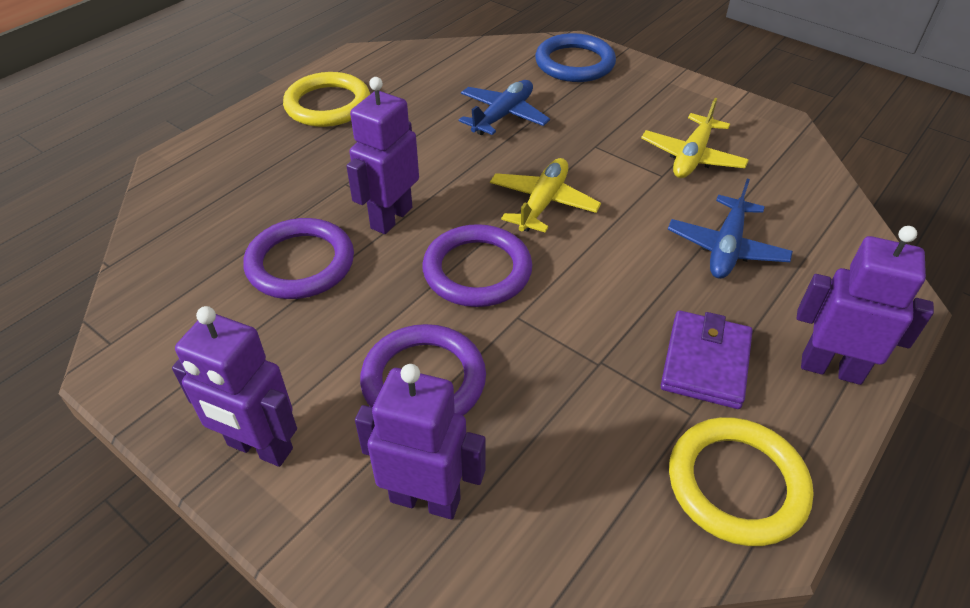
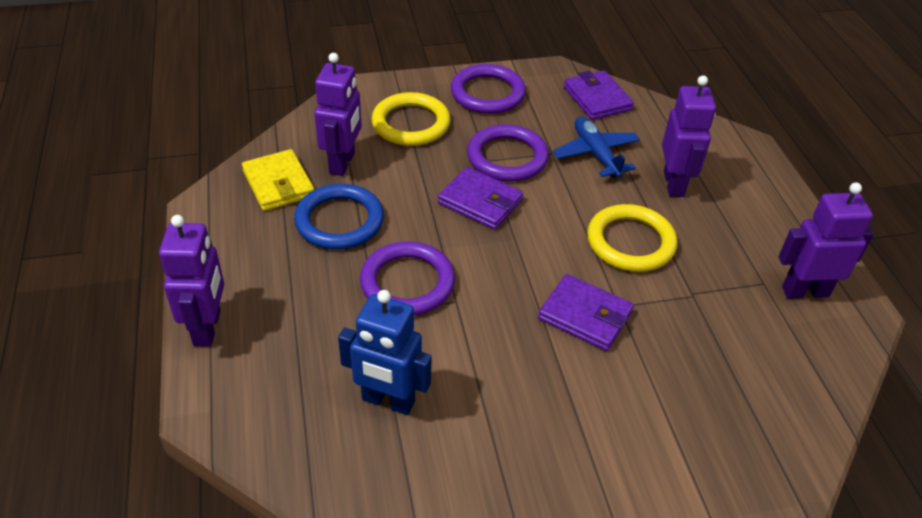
blue plane: 2 -> 1
blue robot: 0 -> 1
purple wallet: 1 -> 3
yellow plane: 2 -> 0
yellow wallet: 0 -> 1

